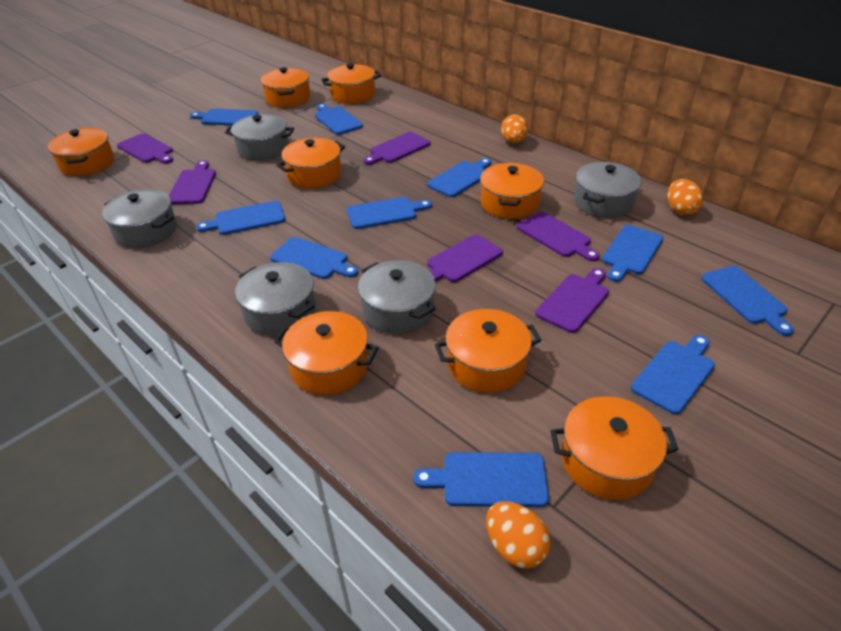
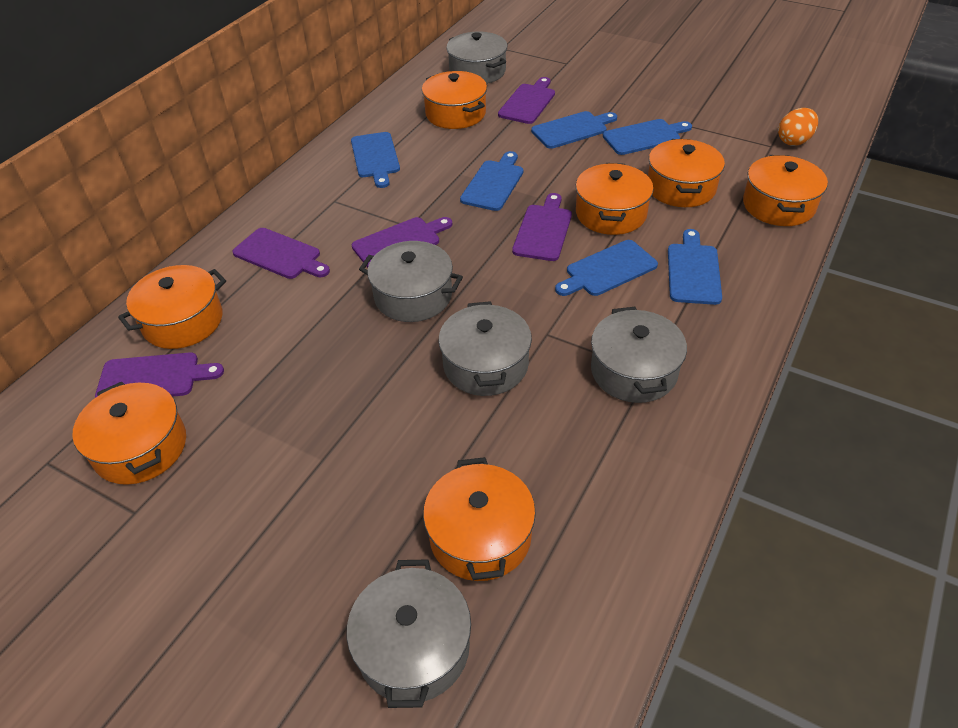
blue cutting board: 10 -> 6
orange egg: 3 -> 1
orange pot: 8 -> 7
purple cutting board: 6 -> 5

